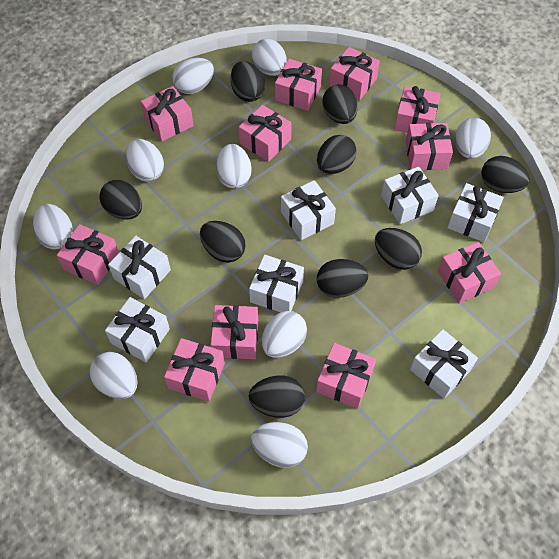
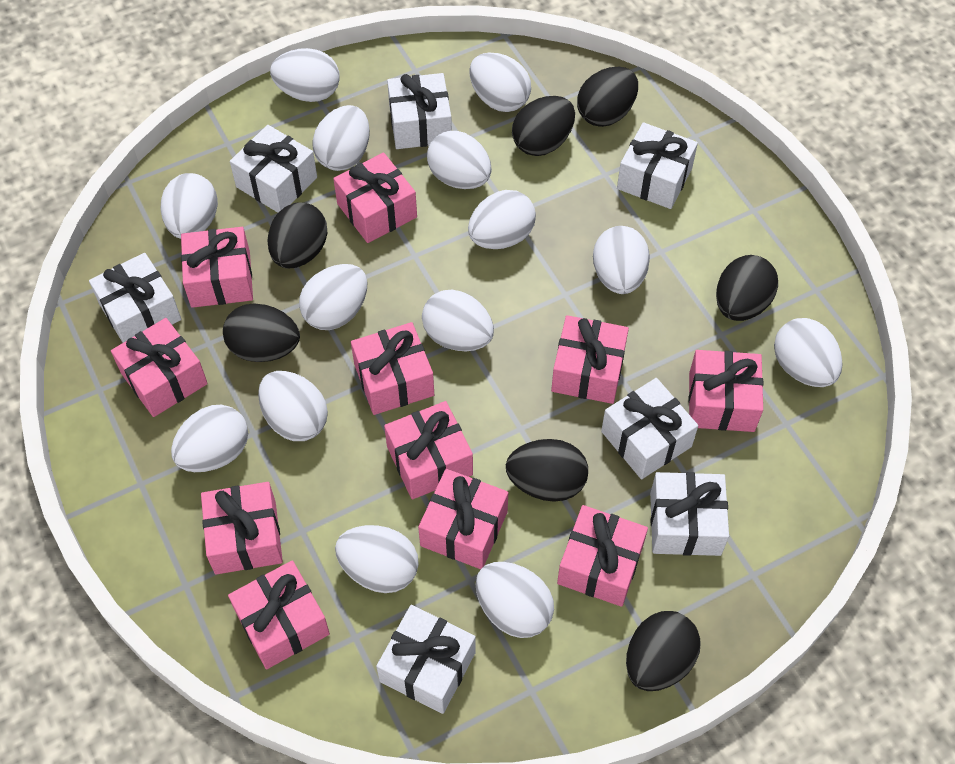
black egg: 9 -> 7
white egg: 9 -> 14

